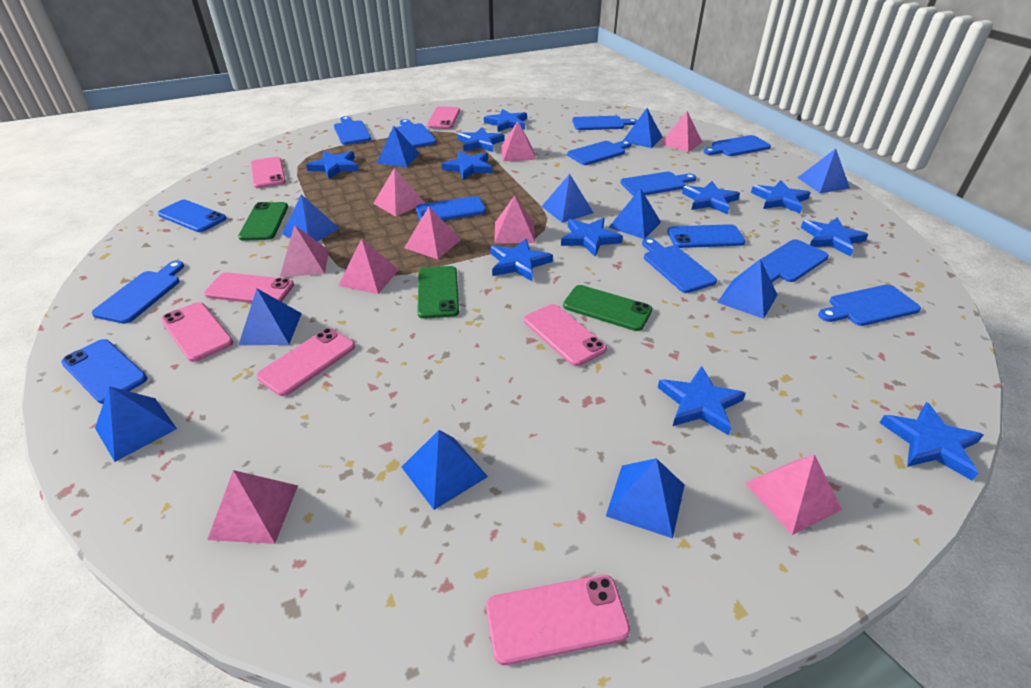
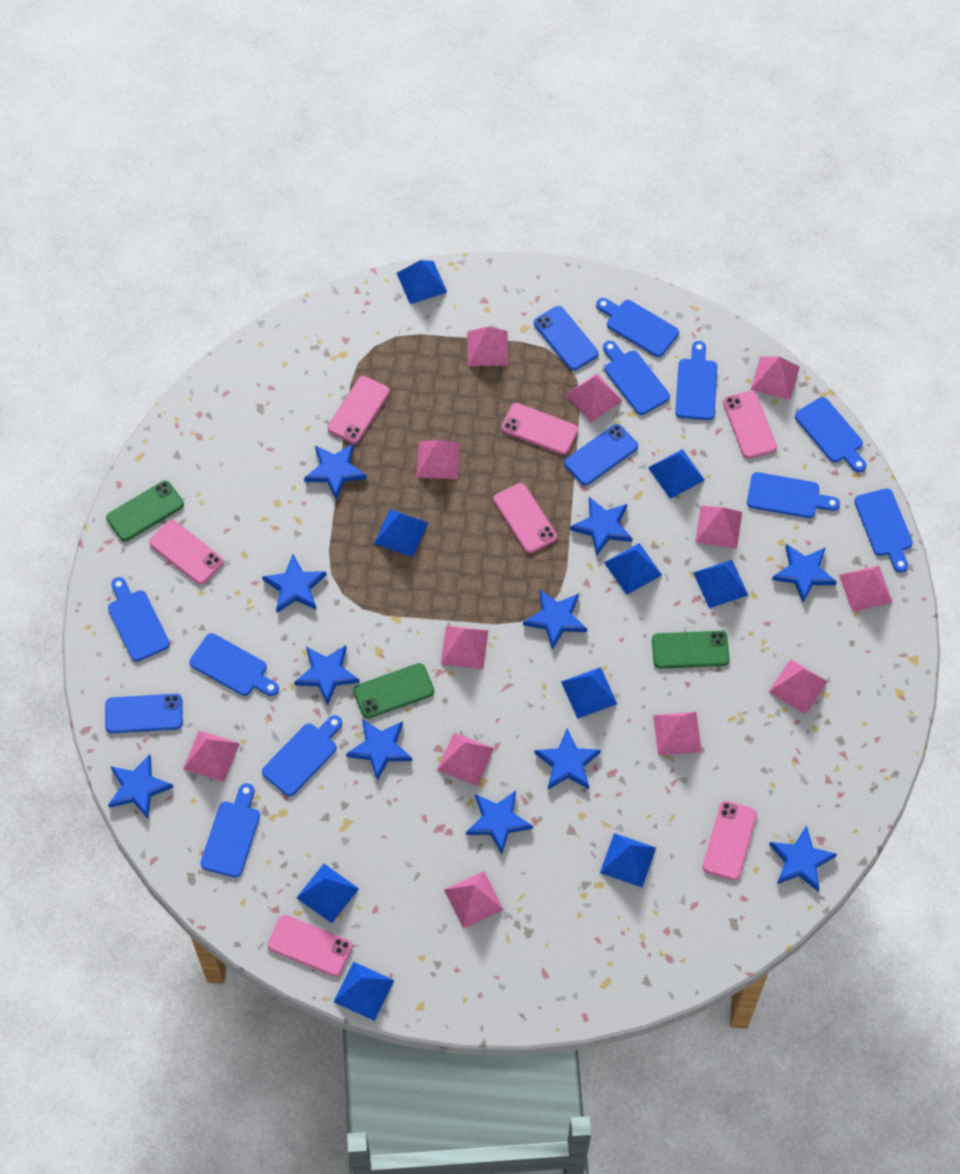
blue phone: 4 -> 3
blue pyramid: 11 -> 9
pink pyramid: 9 -> 12

